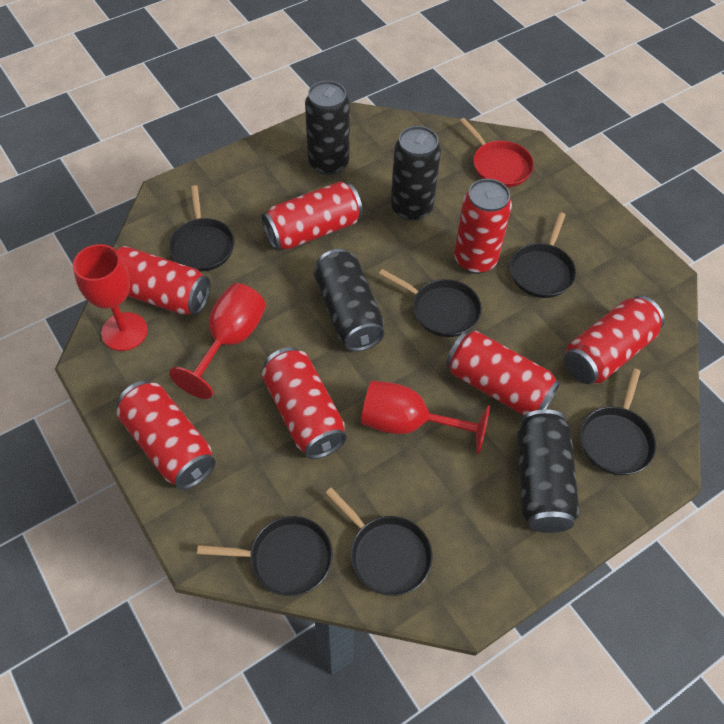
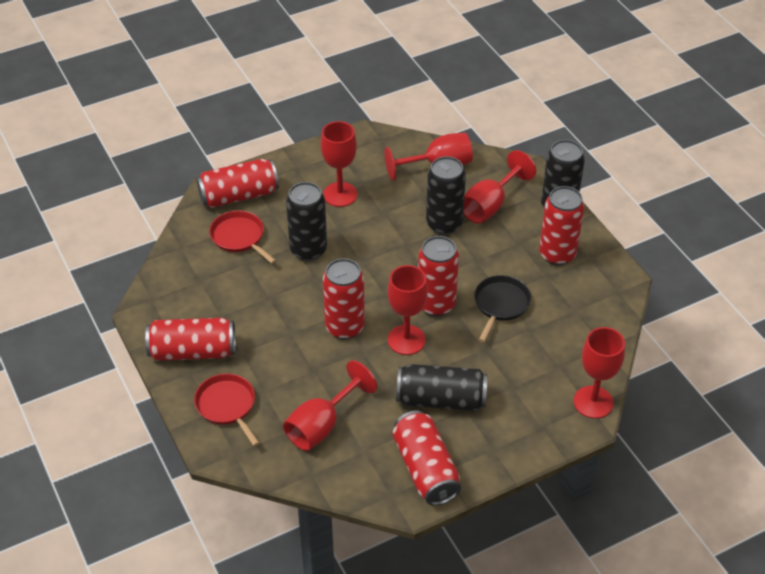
black pan: 6 -> 1
red can: 7 -> 6
red goblet: 3 -> 6
red pan: 1 -> 2

